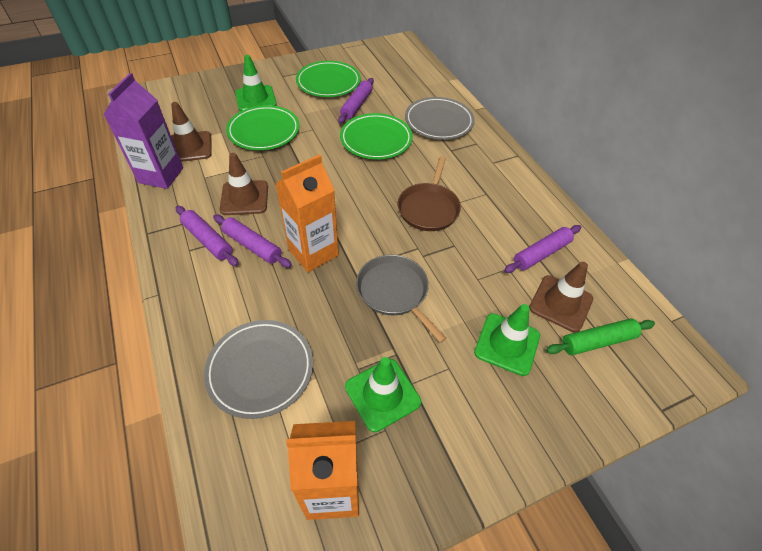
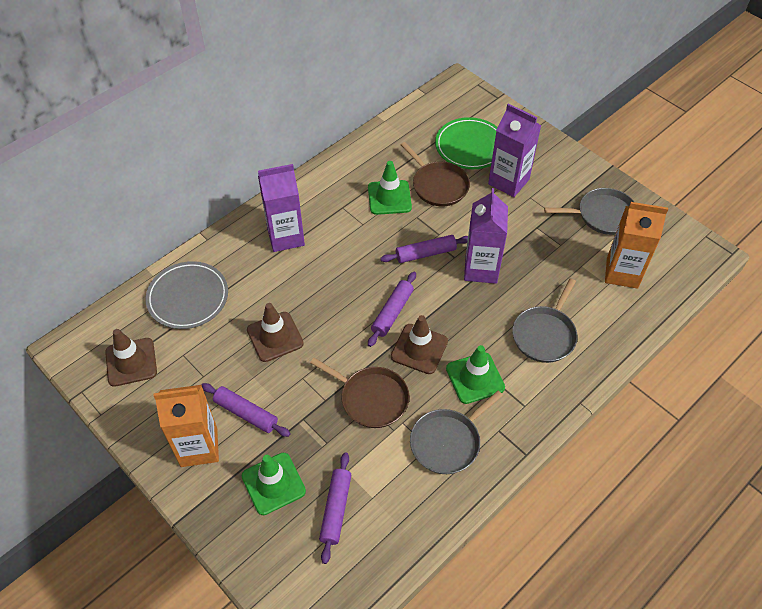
brown pan: 1 -> 2
green plate: 3 -> 1
green rolling pin: 1 -> 0
grey pan: 1 -> 3
grey plate: 2 -> 1
purple carton: 1 -> 3

